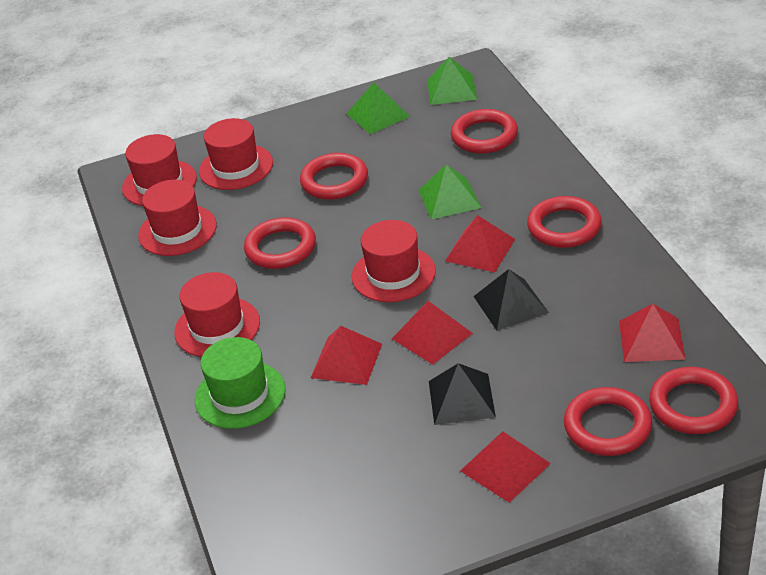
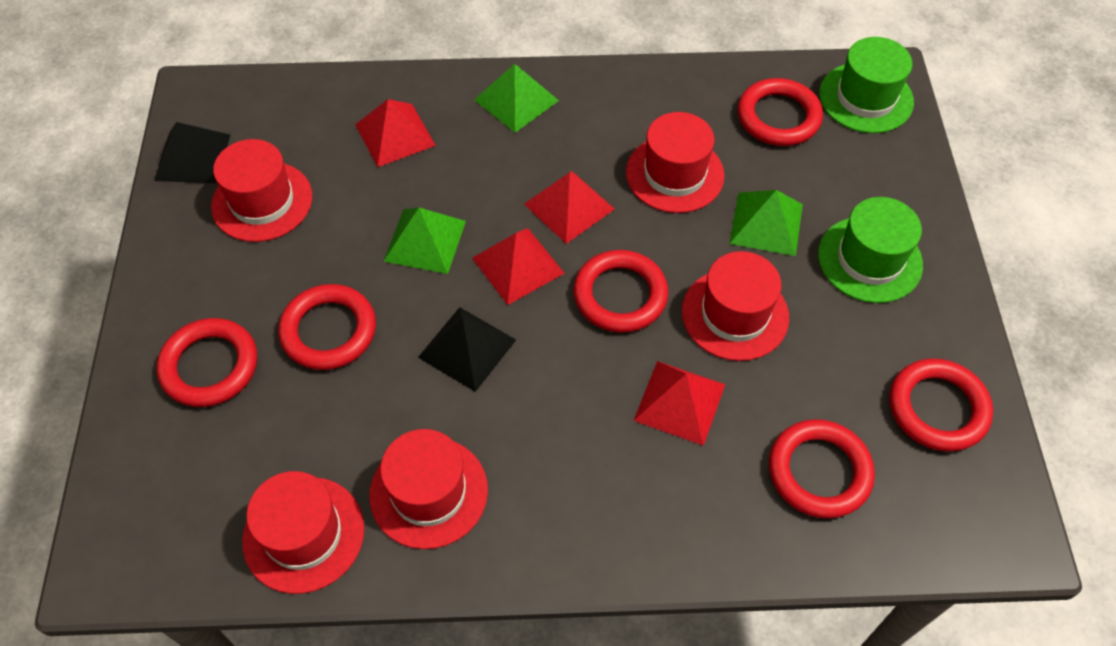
green hat: 1 -> 2
red pyramid: 5 -> 4

